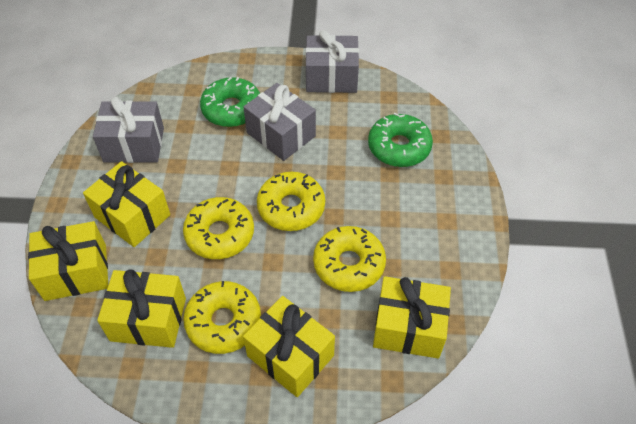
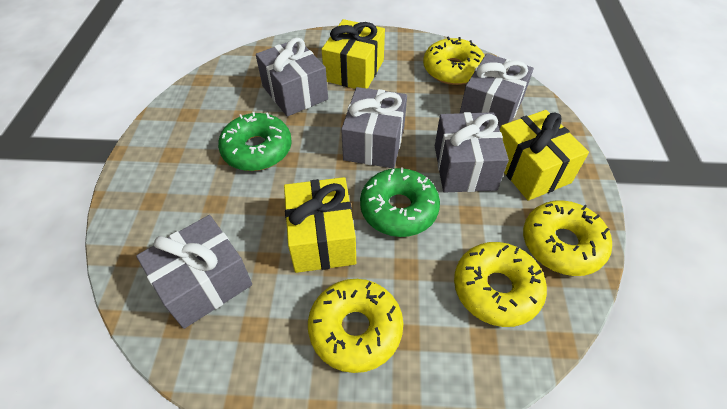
grey gift: 3 -> 5
yellow gift: 5 -> 3

